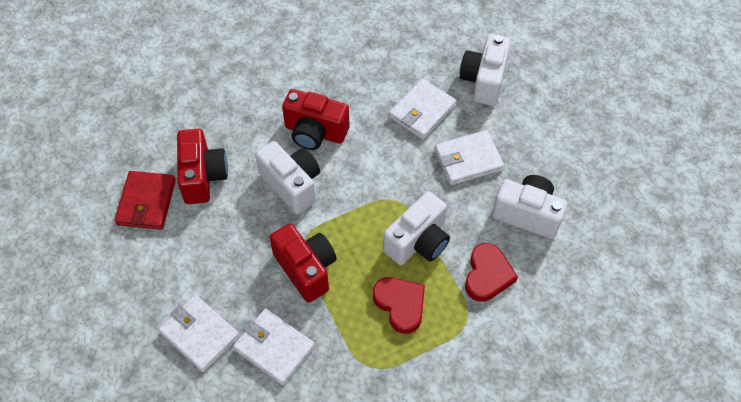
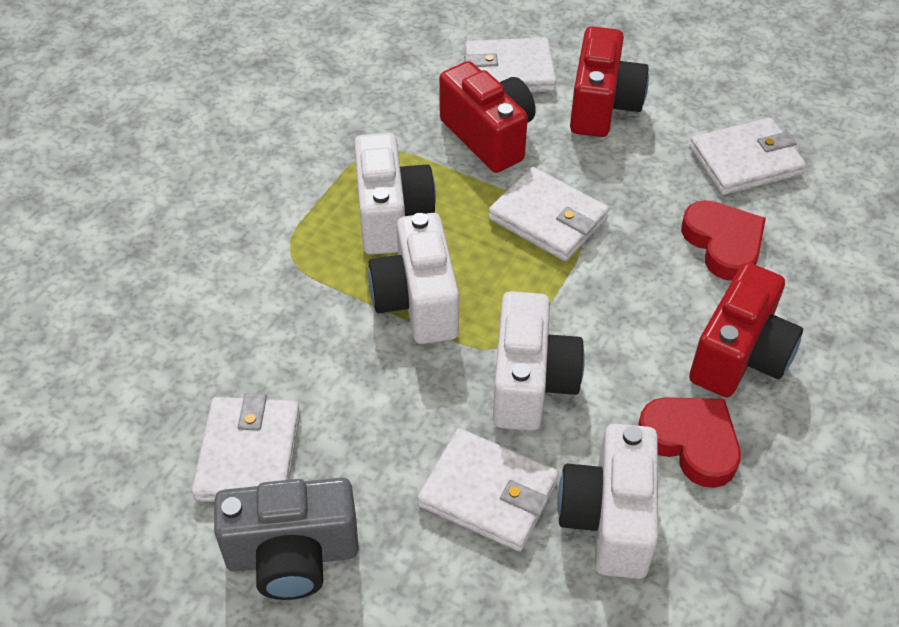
grey camera: 0 -> 1
red wallet: 1 -> 0
white wallet: 4 -> 5

